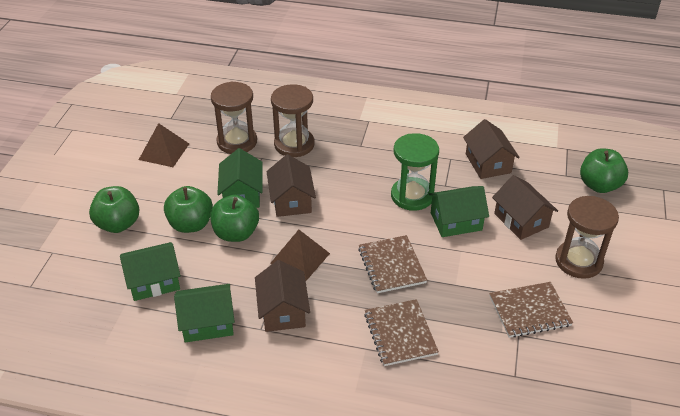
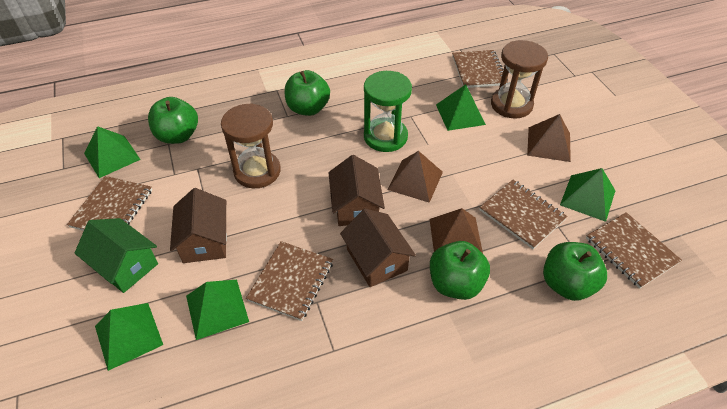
brown hourglass: 3 -> 2
brown house: 4 -> 3
brown notebook: 3 -> 5
brown pyramid: 2 -> 3
green house: 4 -> 1
green pyramid: 0 -> 5

